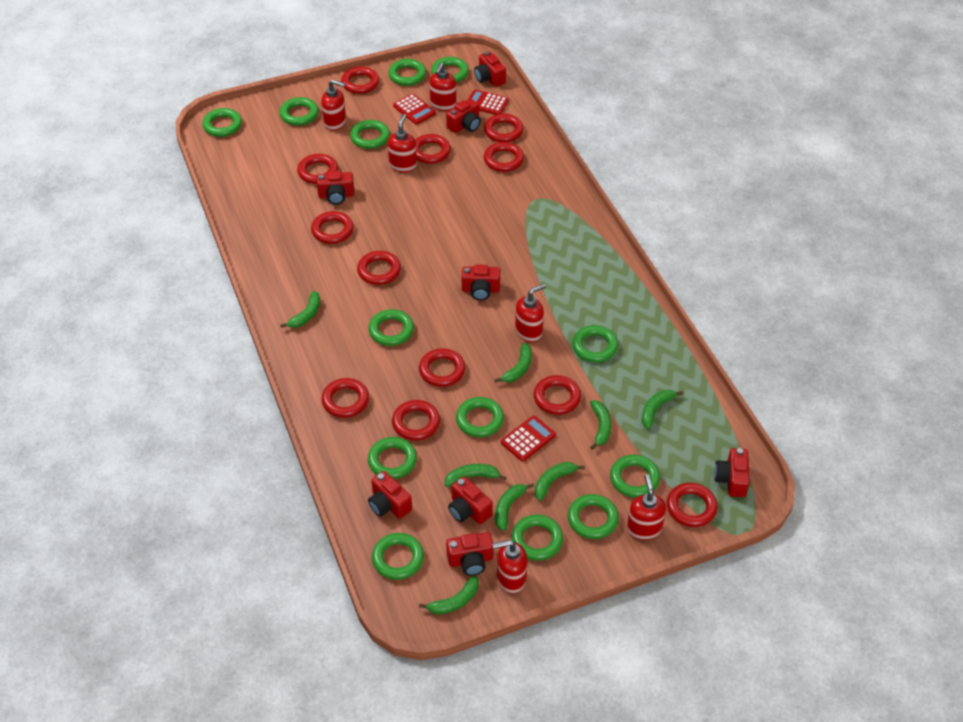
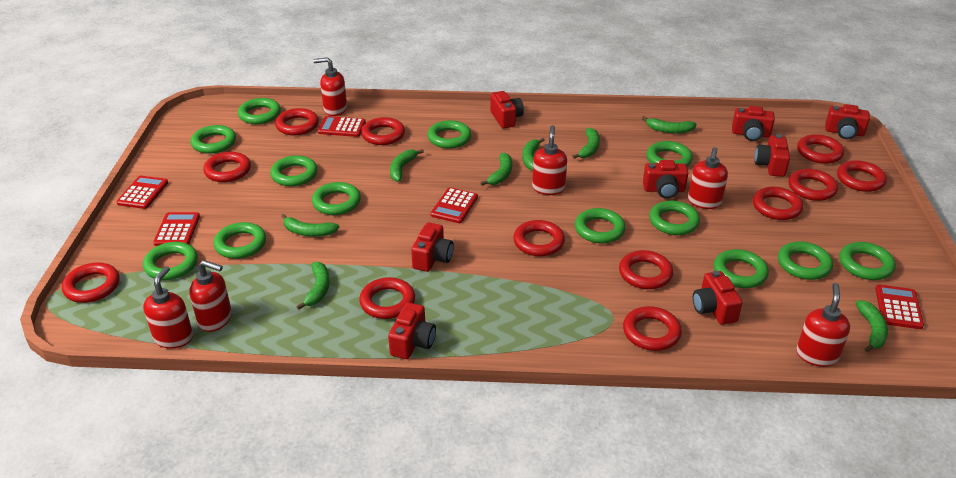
red calculator: 3 -> 5

